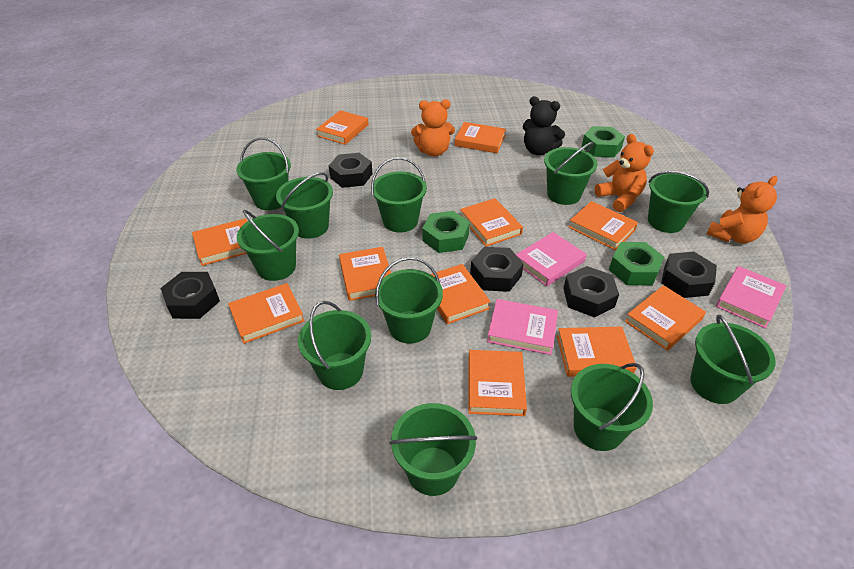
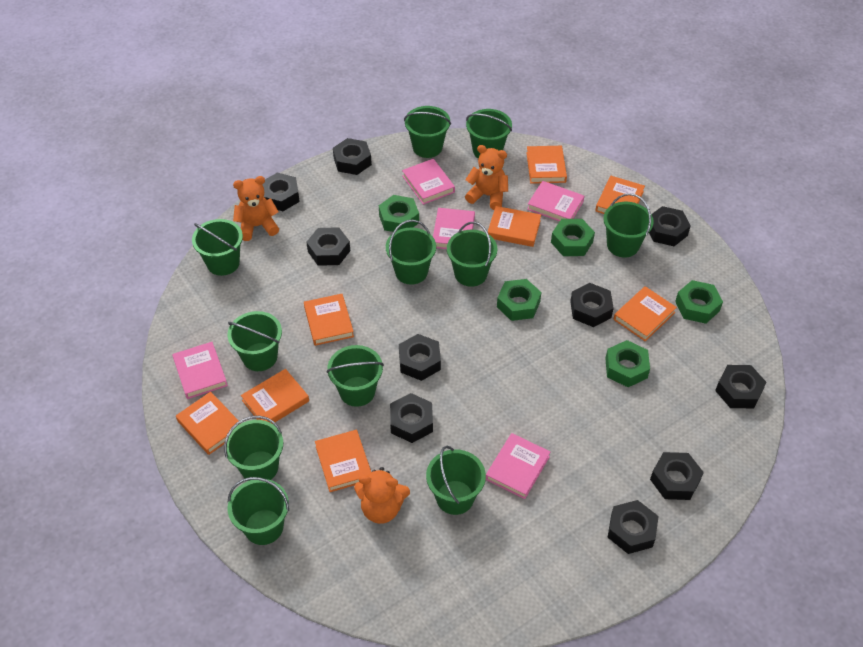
black nut: 5 -> 10
black teddy bear: 1 -> 0
green nut: 3 -> 5
orange book: 11 -> 8
pink book: 3 -> 5

